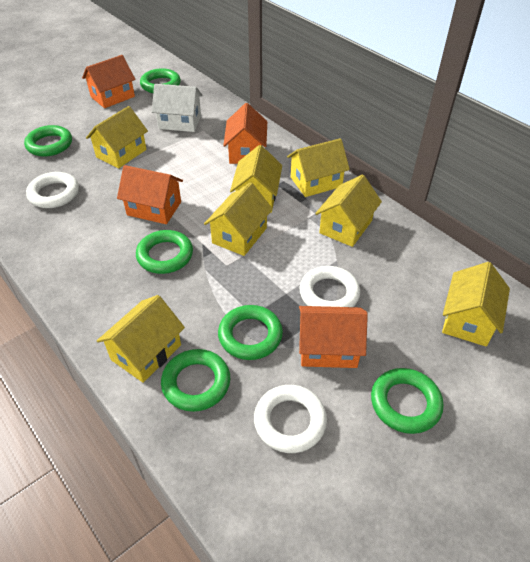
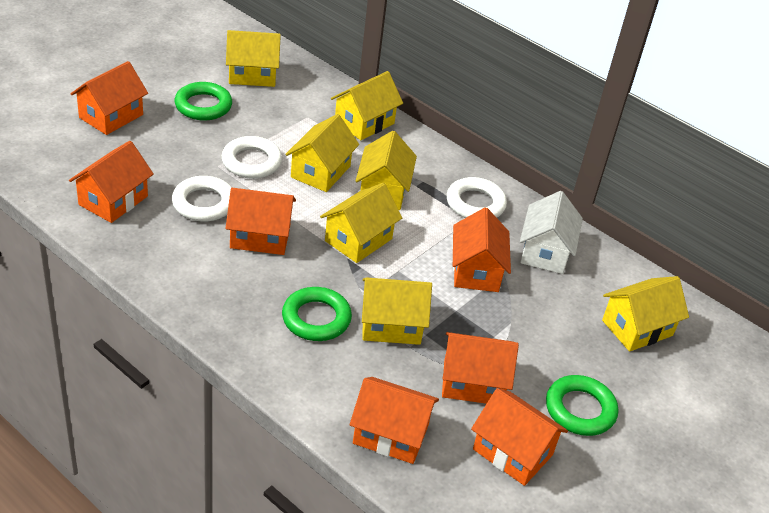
green ring: 6 -> 3
orange house: 4 -> 7

